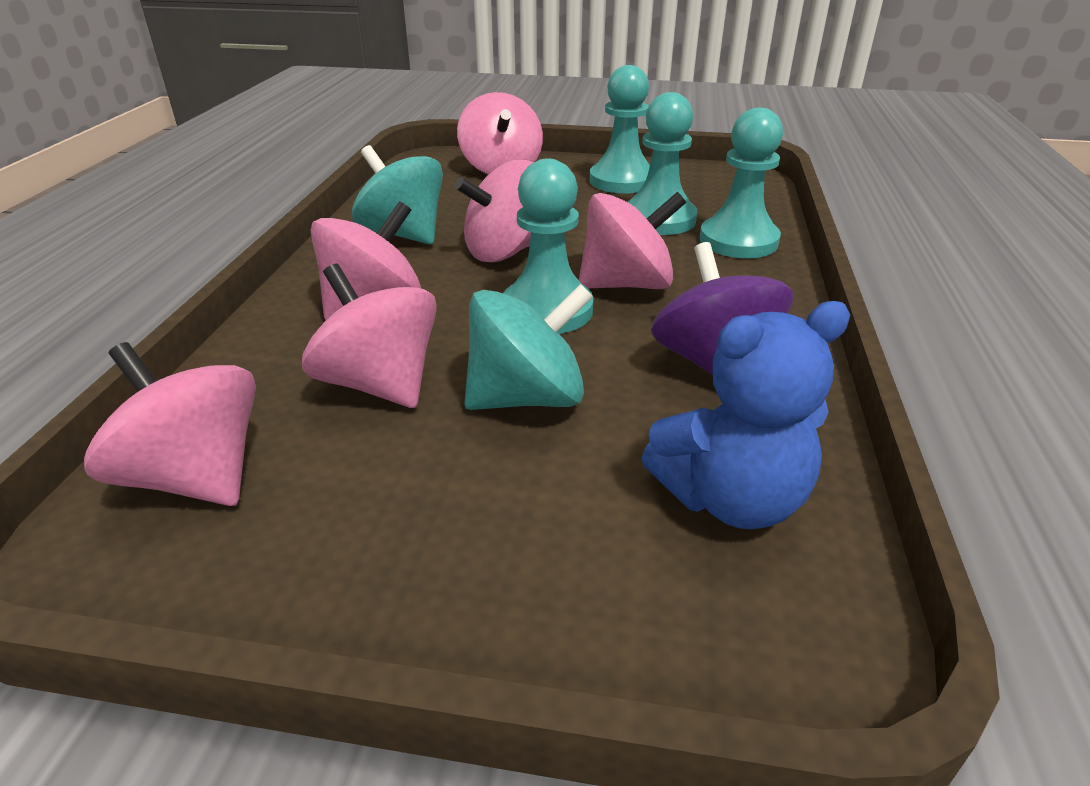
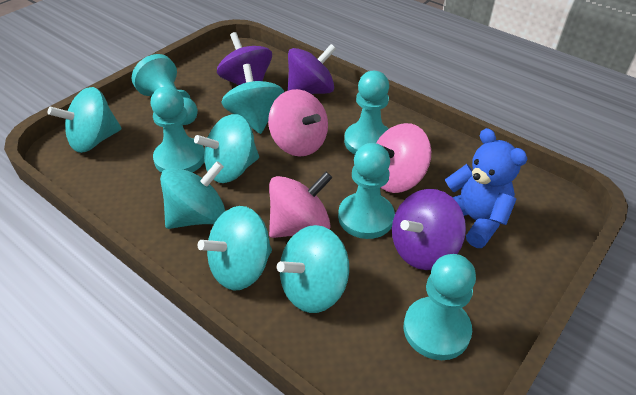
pink spinning top: 6 -> 3
purple spinning top: 1 -> 3
turquoise pawn: 4 -> 5
turquoise spinning top: 2 -> 6

